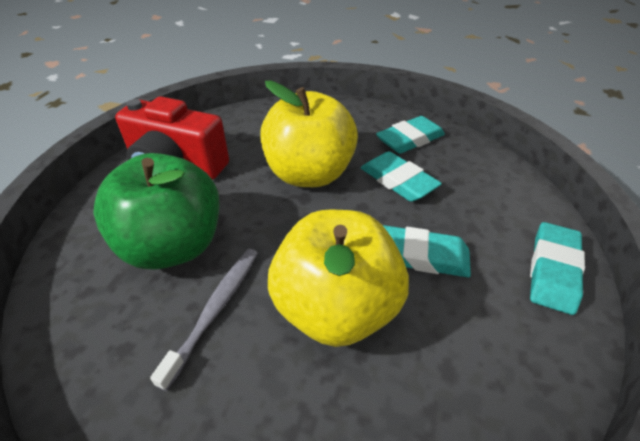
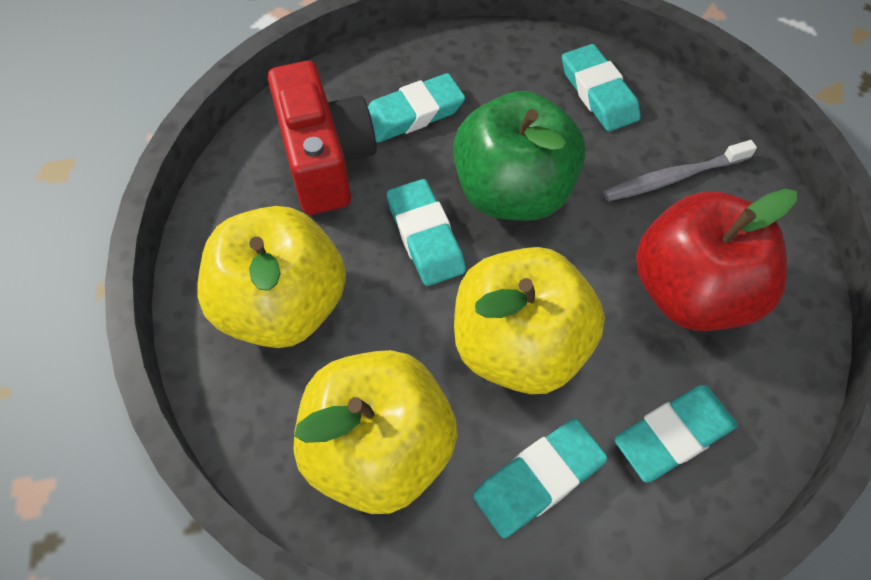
red apple: 0 -> 1
turquoise eraser: 4 -> 5
yellow apple: 2 -> 3

